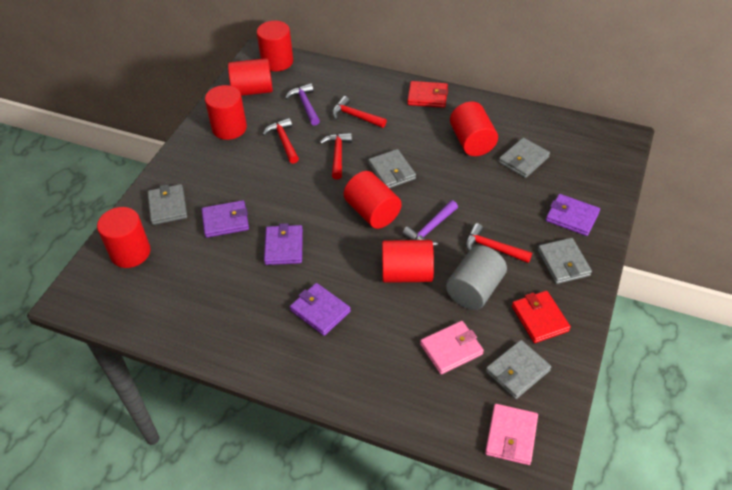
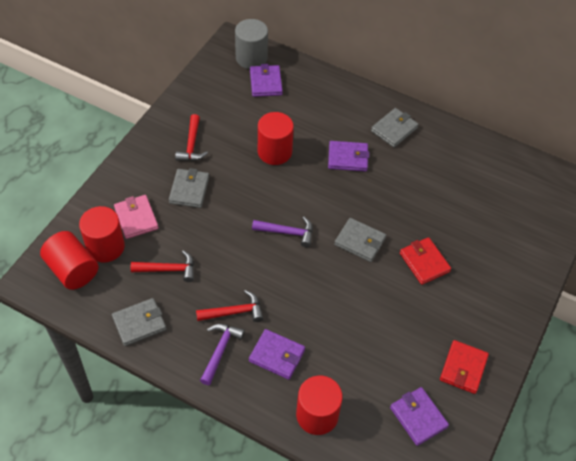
grey wallet: 5 -> 4
pink wallet: 2 -> 1
red cylinder: 7 -> 4
red hammer: 4 -> 3

